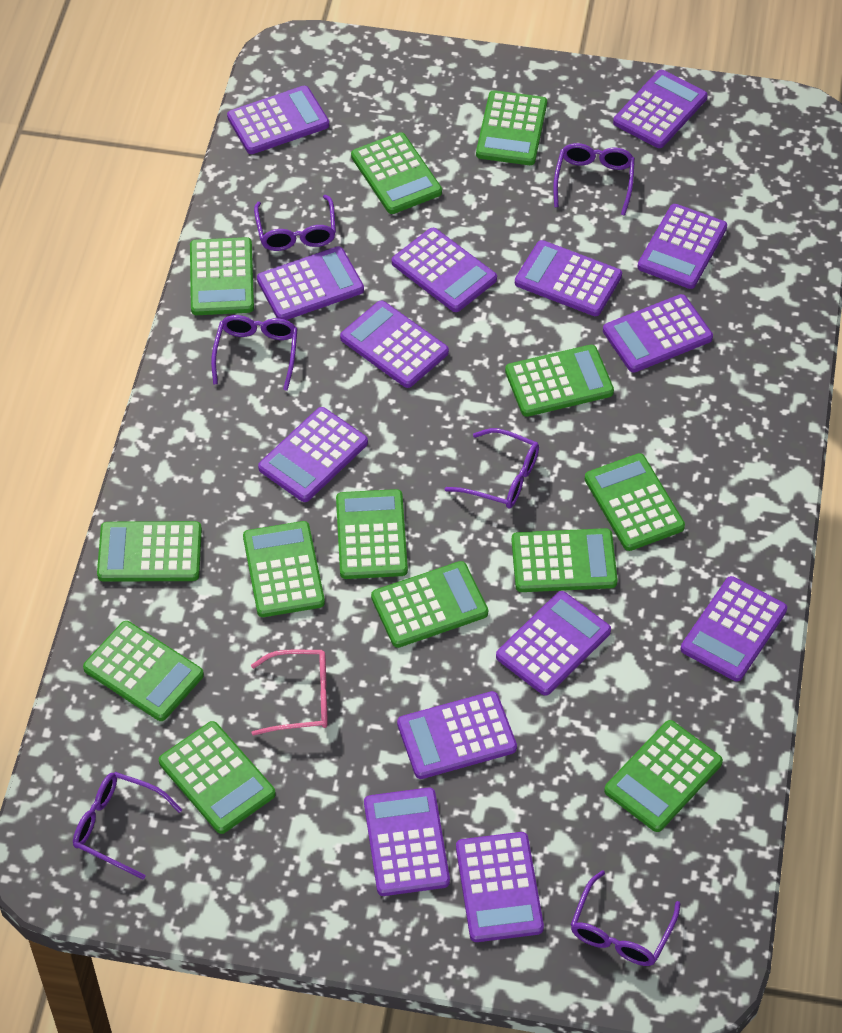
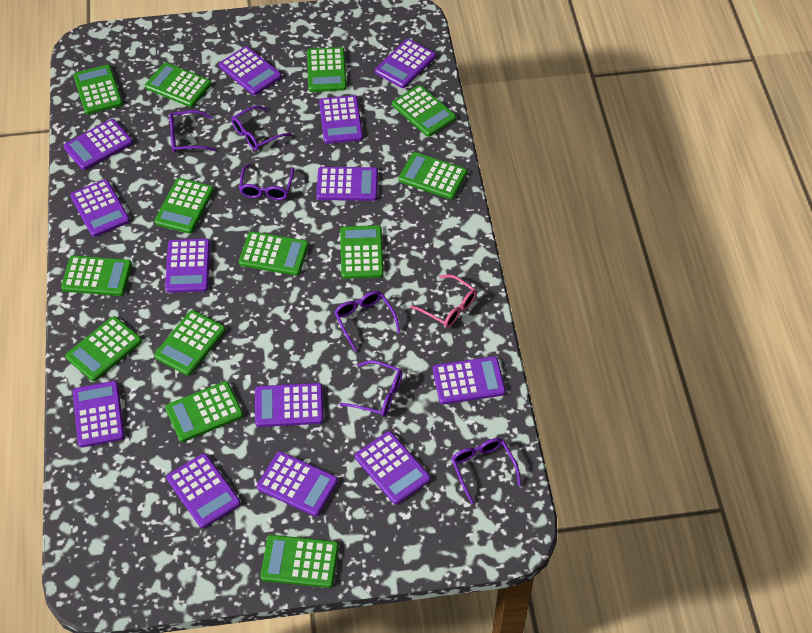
purple calculator: 14 -> 13

